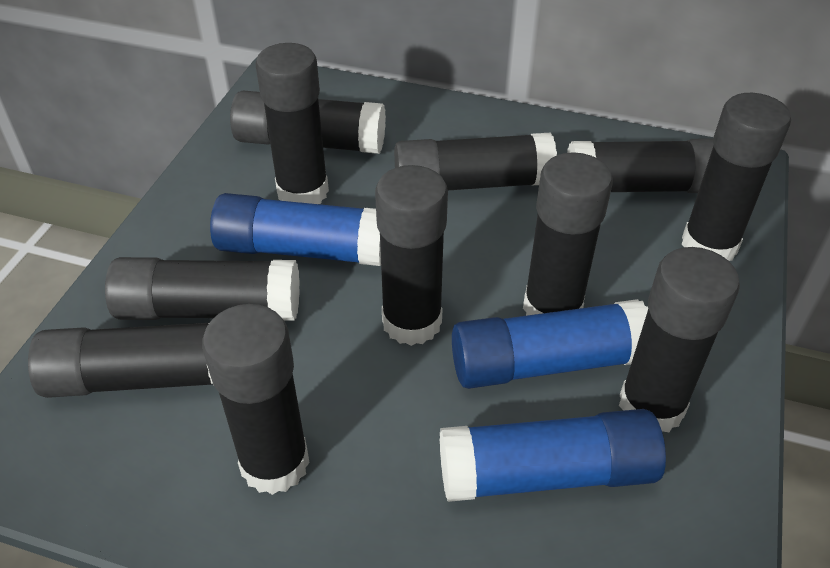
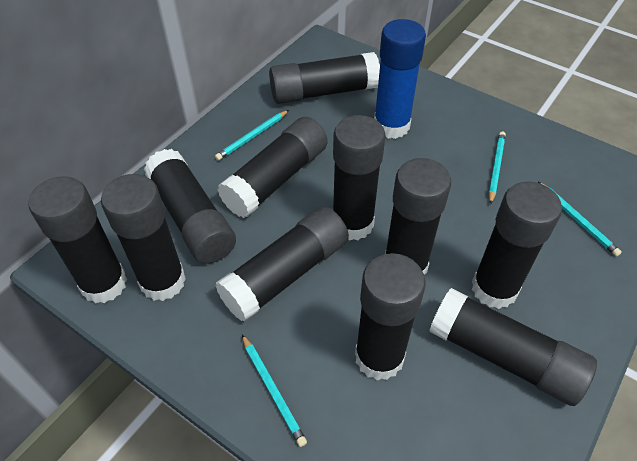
blue glue stick: 3 -> 1
turquoise pencil: 0 -> 4

